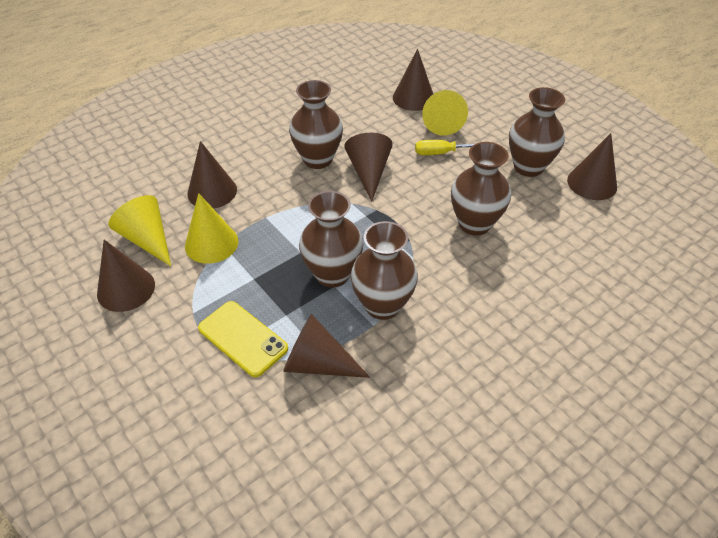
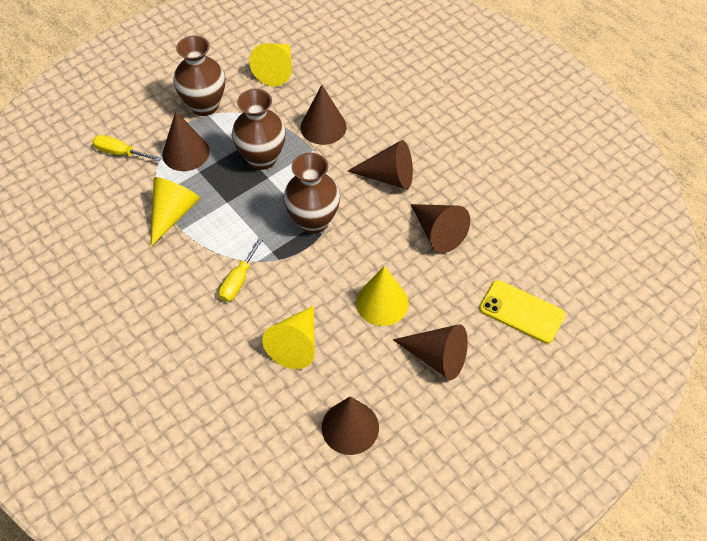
brown vase: 5 -> 3
yellow cone: 3 -> 4
yellow screwdriver: 1 -> 2

